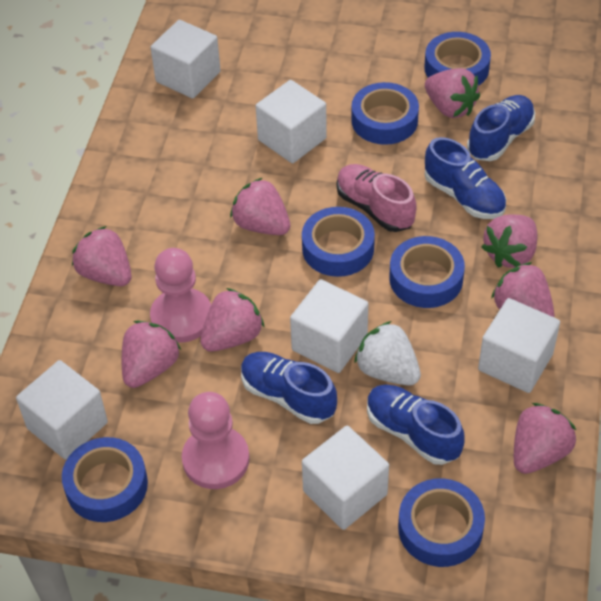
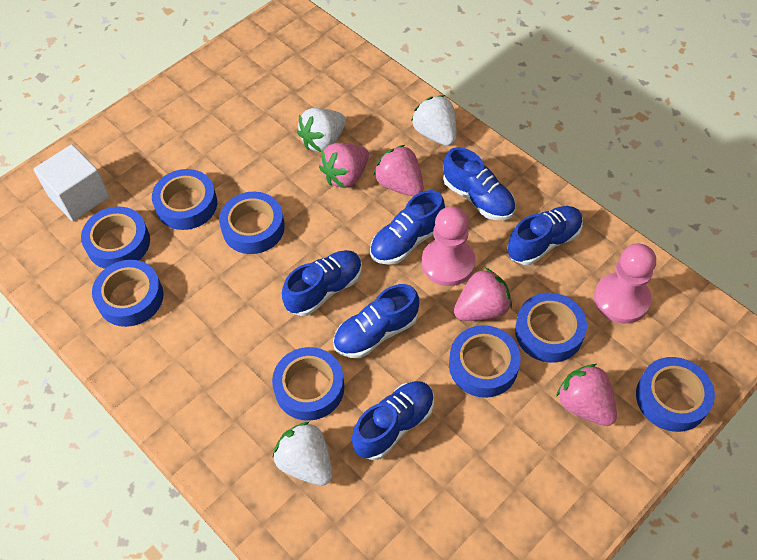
blue shoe: 4 -> 6
blue tape: 6 -> 8
pink shoe: 1 -> 0
pink strawberry: 8 -> 4
white cube: 6 -> 1
white strawberry: 1 -> 3

